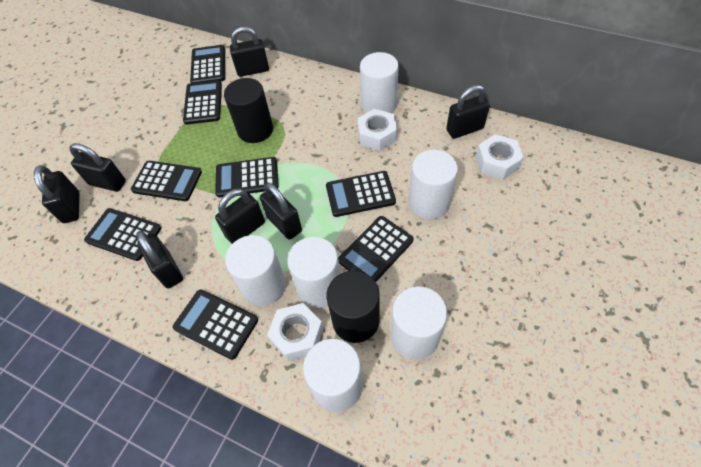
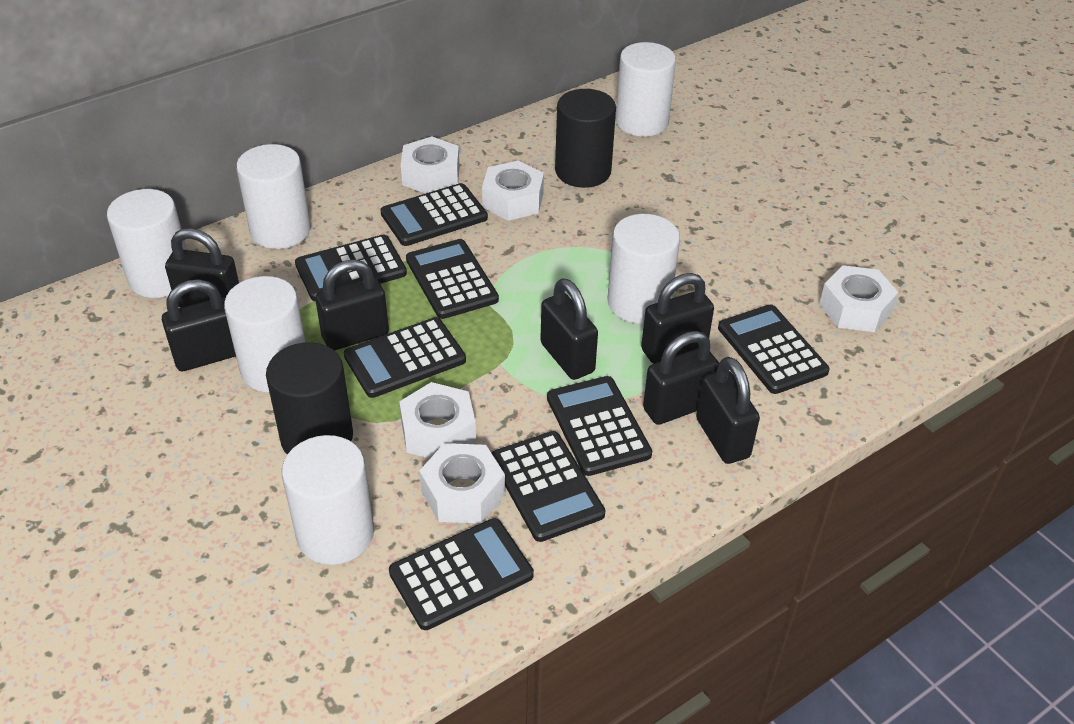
white nut: 3 -> 5

